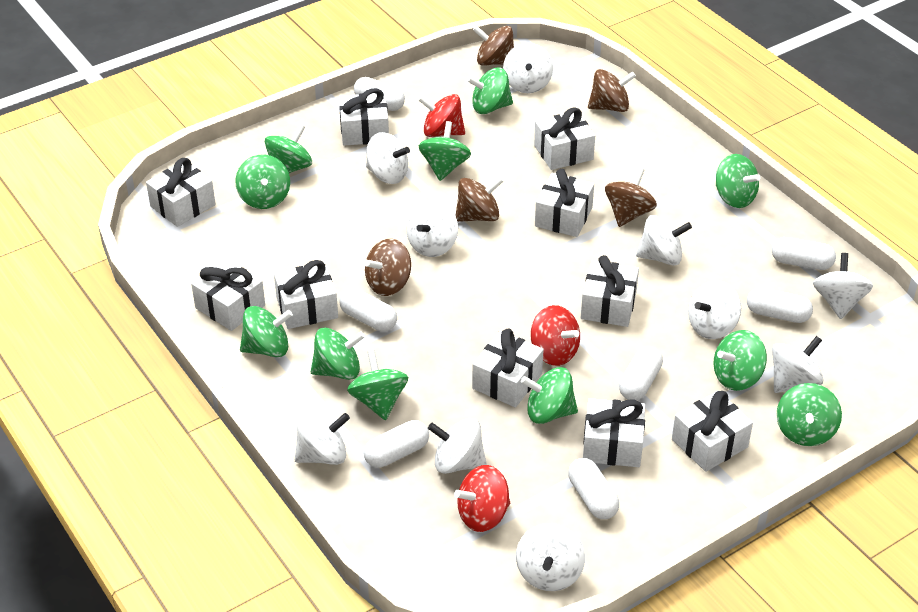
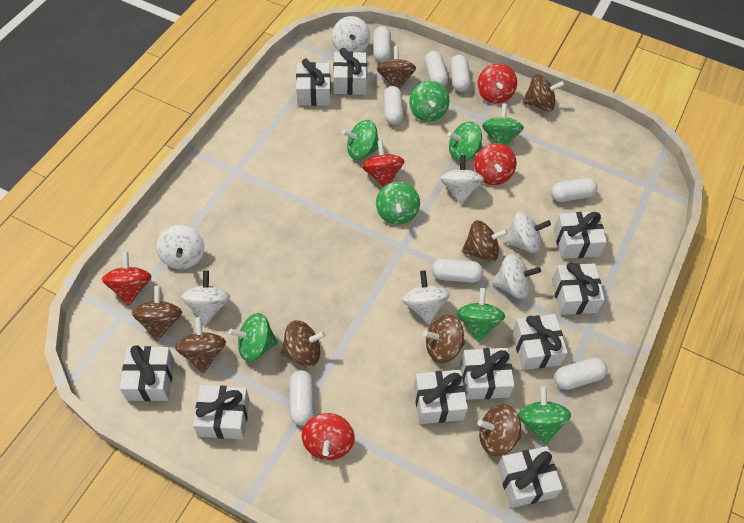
brown spinning top: 5 -> 8
green spinning top: 11 -> 8
red spinning top: 3 -> 5
white capsule: 7 -> 8
white spinning top: 10 -> 7

